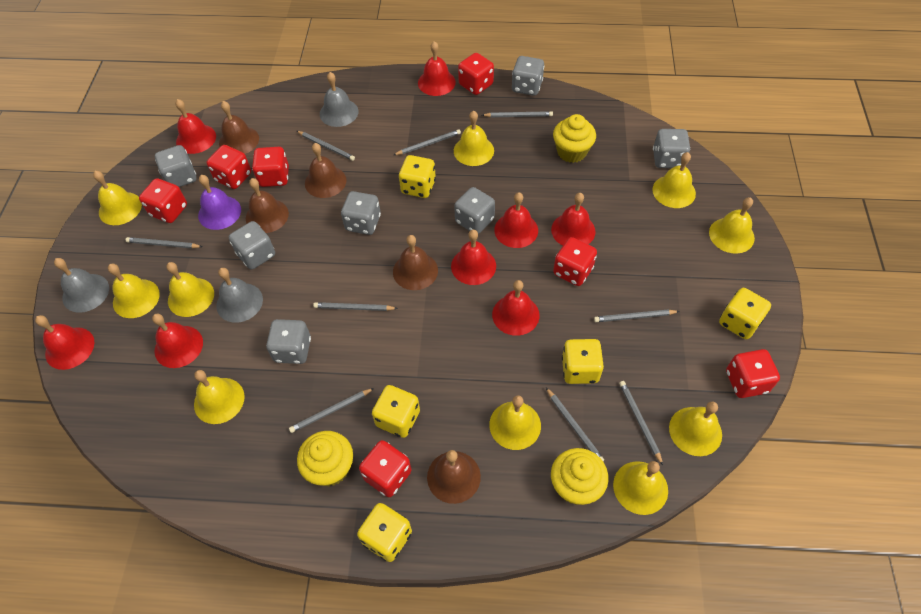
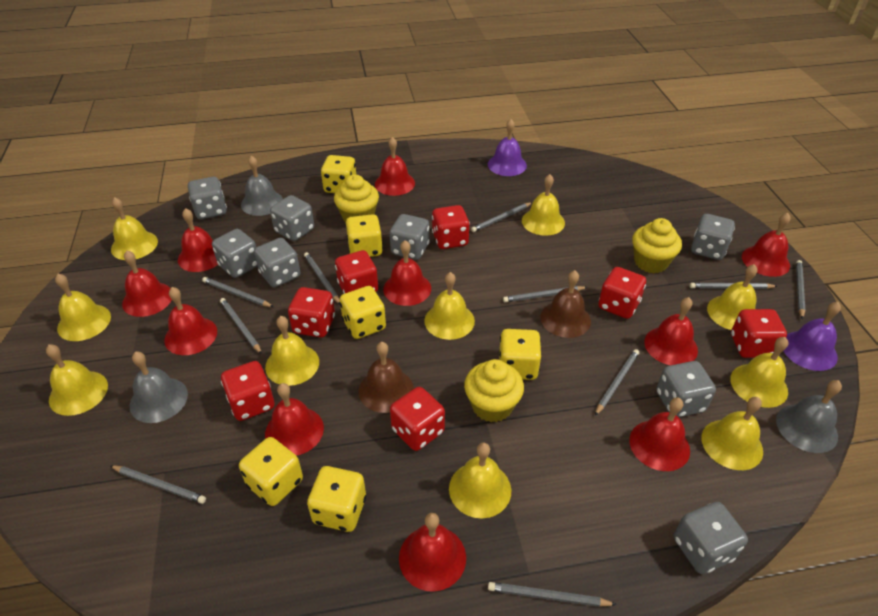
brown bell: 5 -> 2
grey dice: 7 -> 8
grey pencil: 9 -> 10
purple bell: 1 -> 2
red bell: 8 -> 10
yellow dice: 5 -> 6

